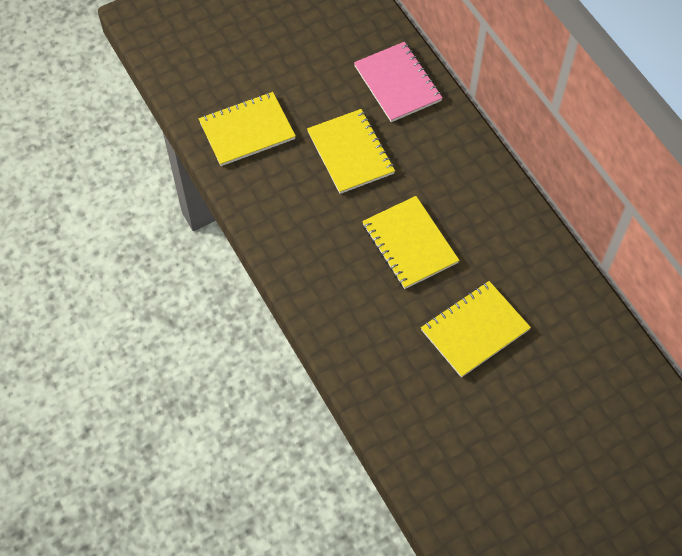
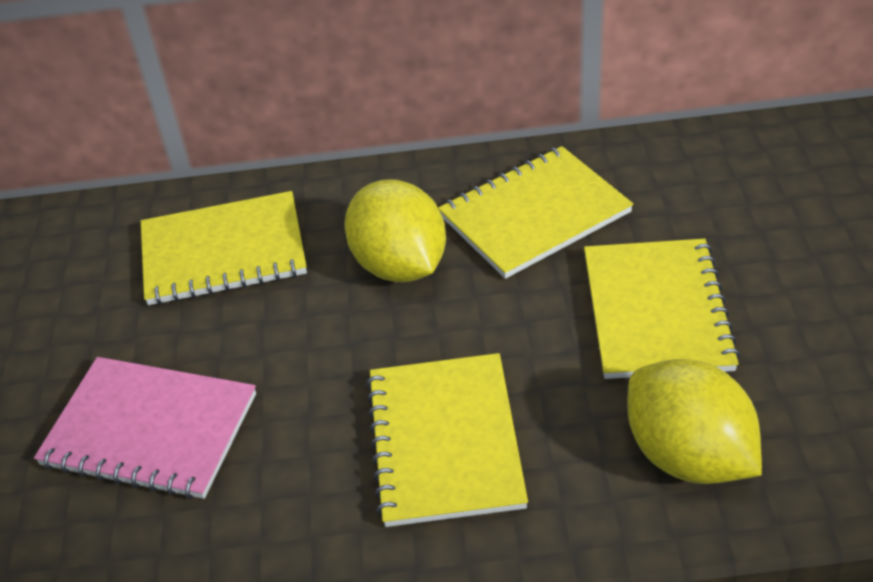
yellow lemon: 0 -> 2

